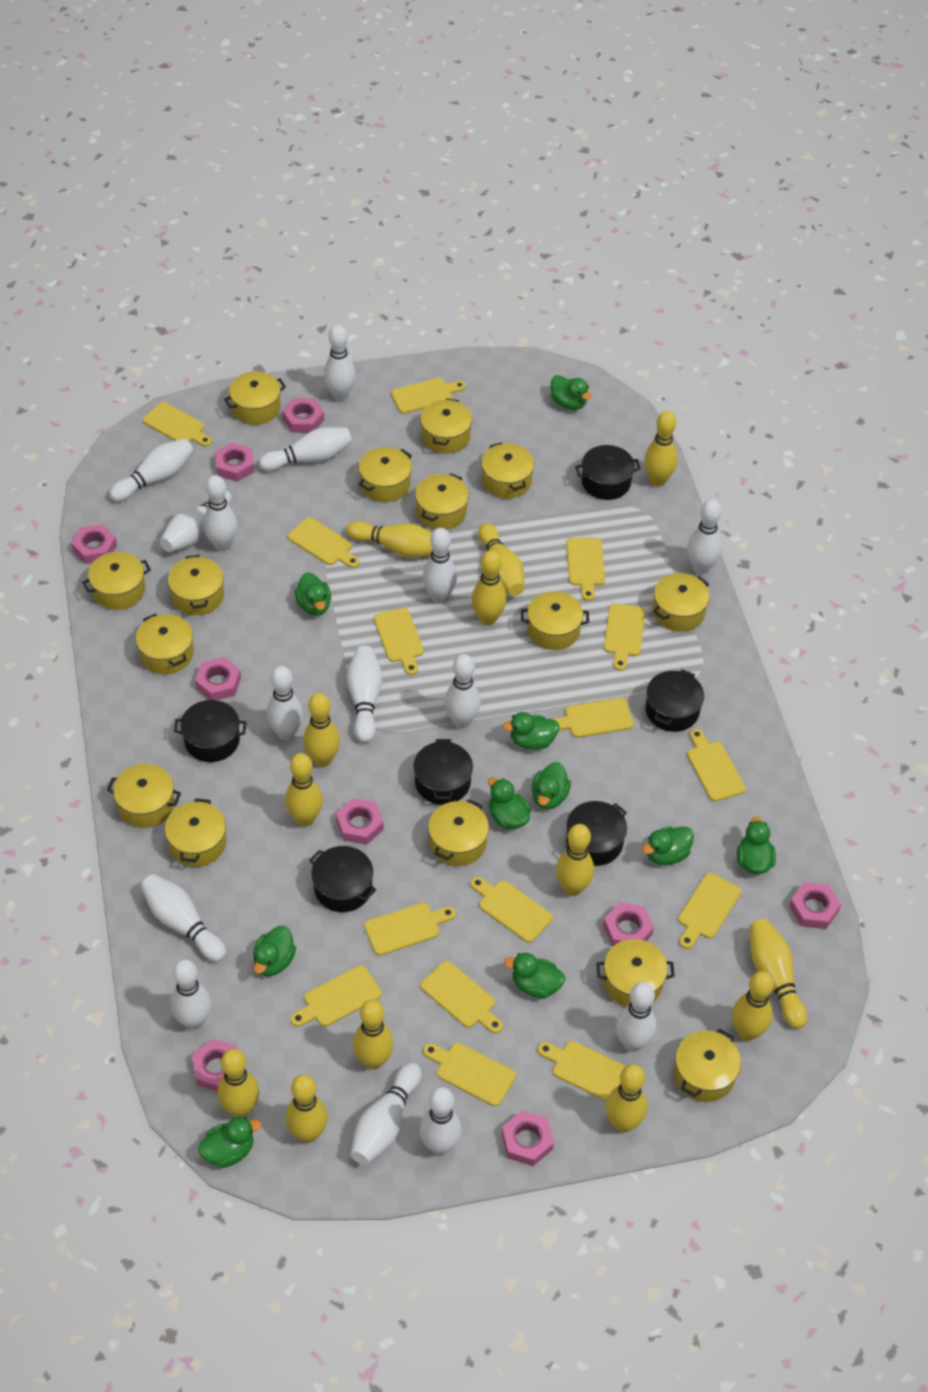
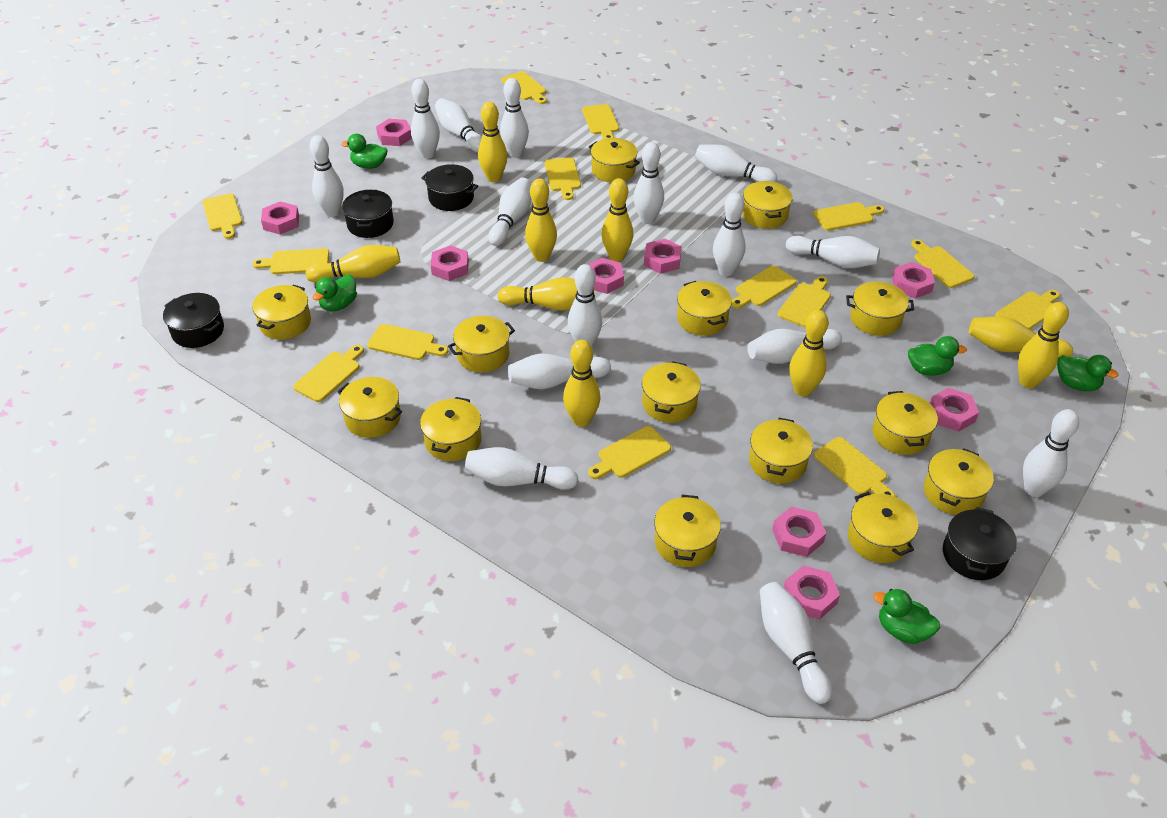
black pot: 6 -> 4
green duck: 10 -> 5
yellow bowling pin: 13 -> 9
yellow cutting board: 15 -> 14
yellow pot: 15 -> 14

